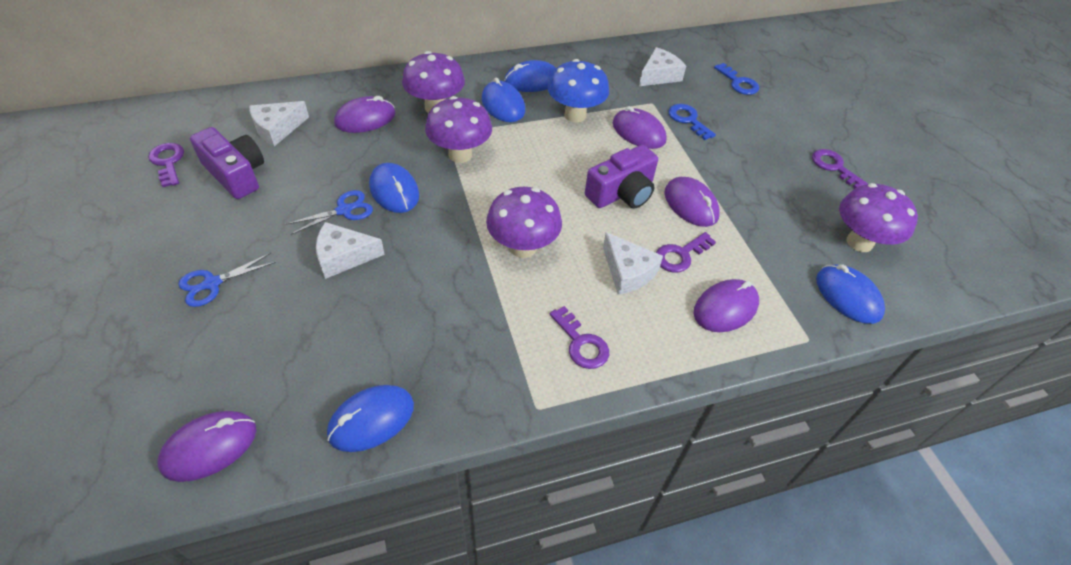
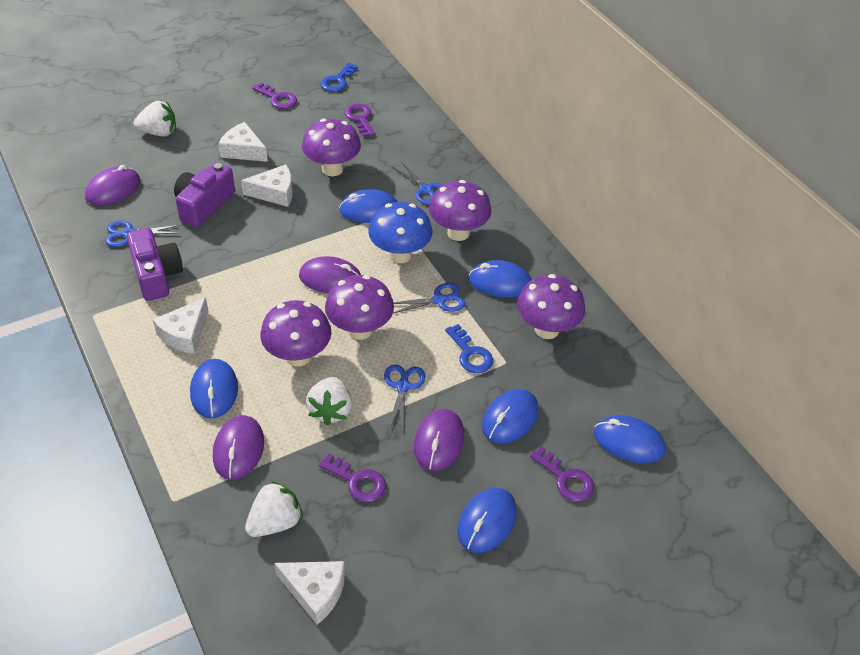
blue mouse: 5 -> 6
blue scissors: 2 -> 4
purple mouse: 5 -> 4
purple mushroom: 4 -> 5
white strawberry: 0 -> 3

